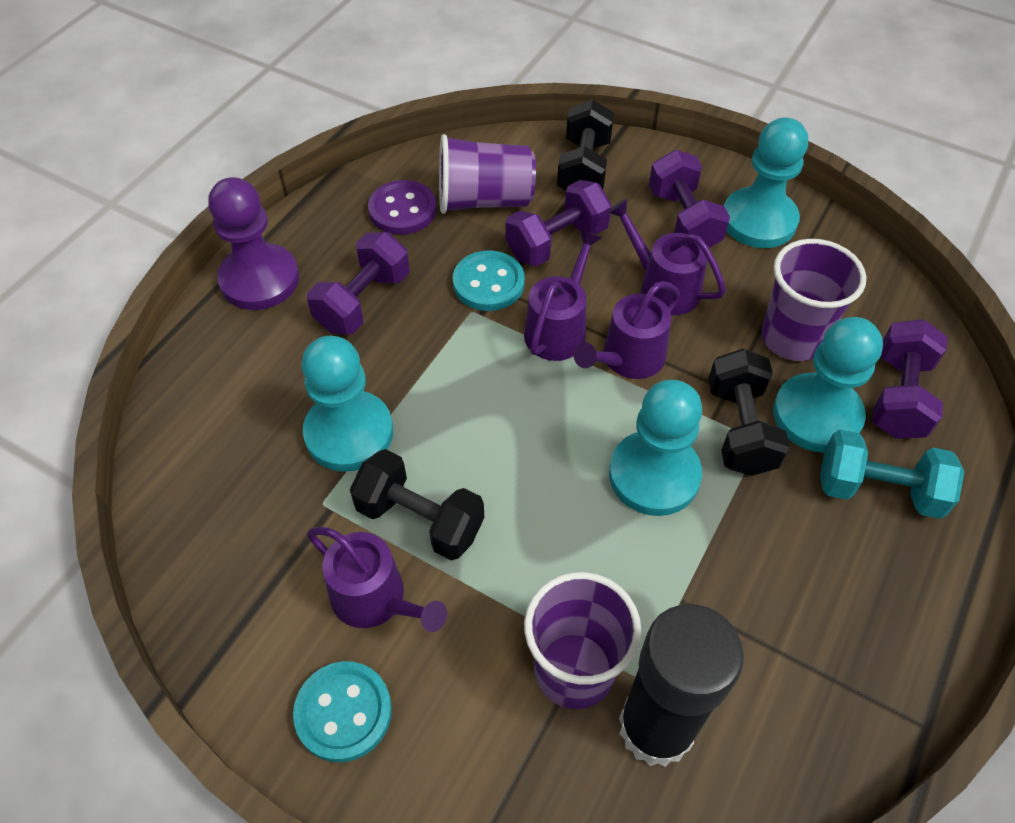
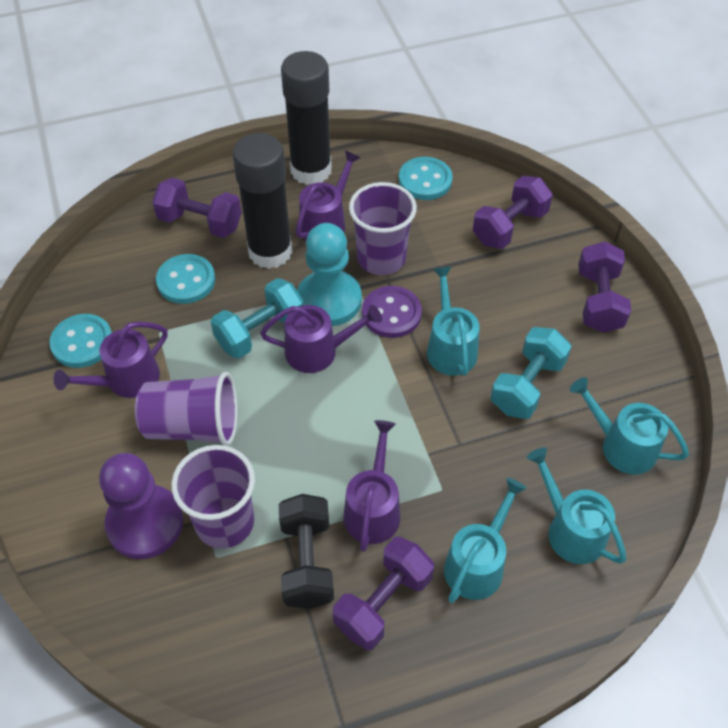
black dumbbell: 3 -> 1
black glue stick: 1 -> 2
turquoise button: 2 -> 3
turquoise dumbbell: 1 -> 2
turquoise pawn: 4 -> 1
turquoise watering can: 0 -> 4

